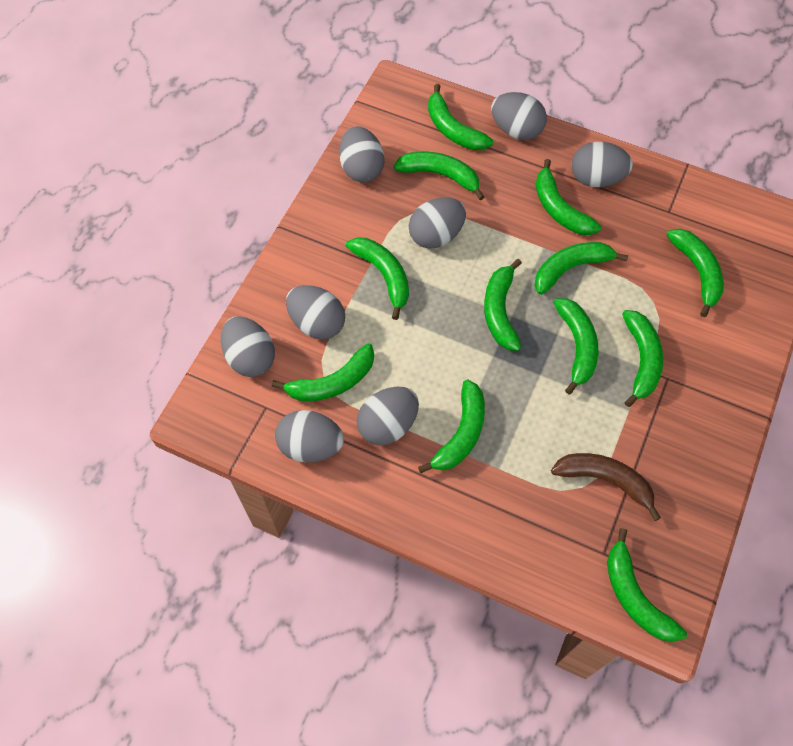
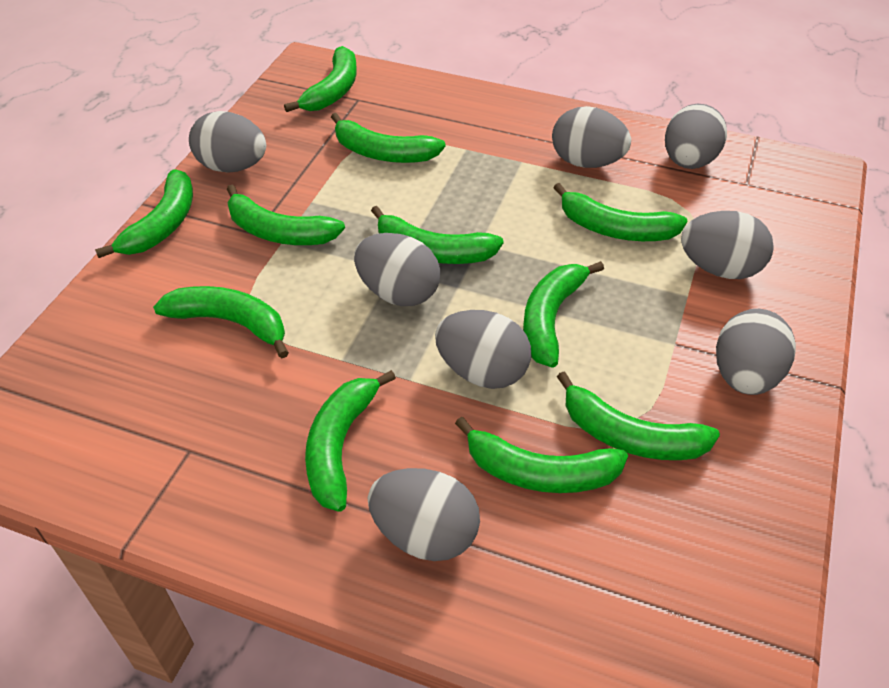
brown banana: 1 -> 0
green banana: 12 -> 11

